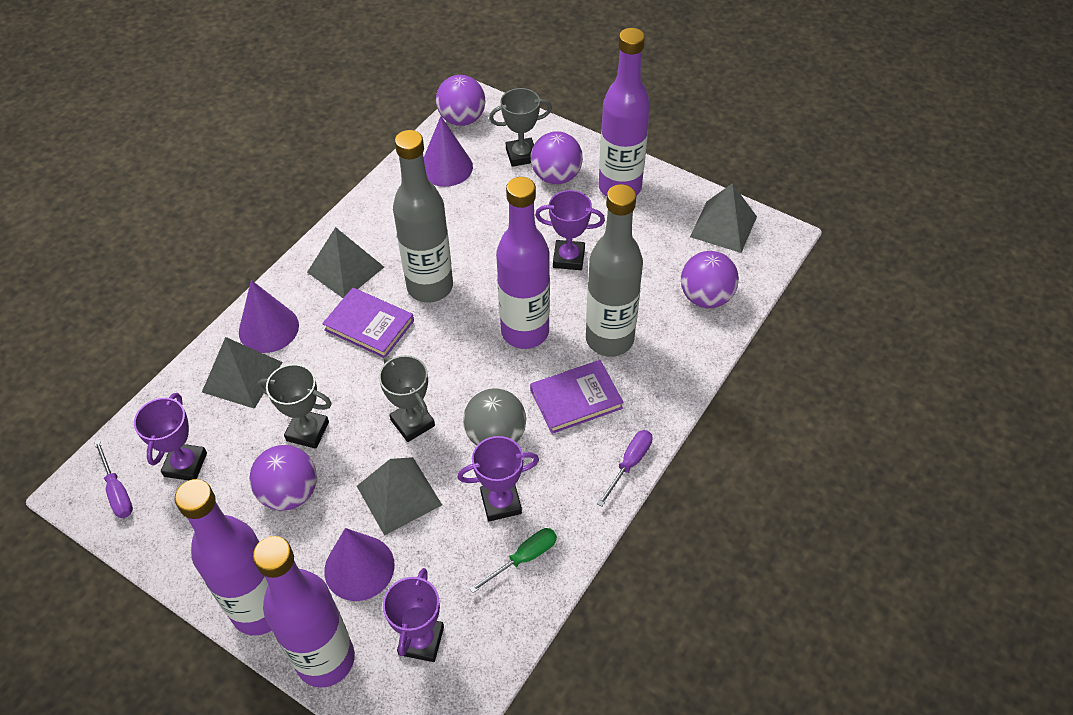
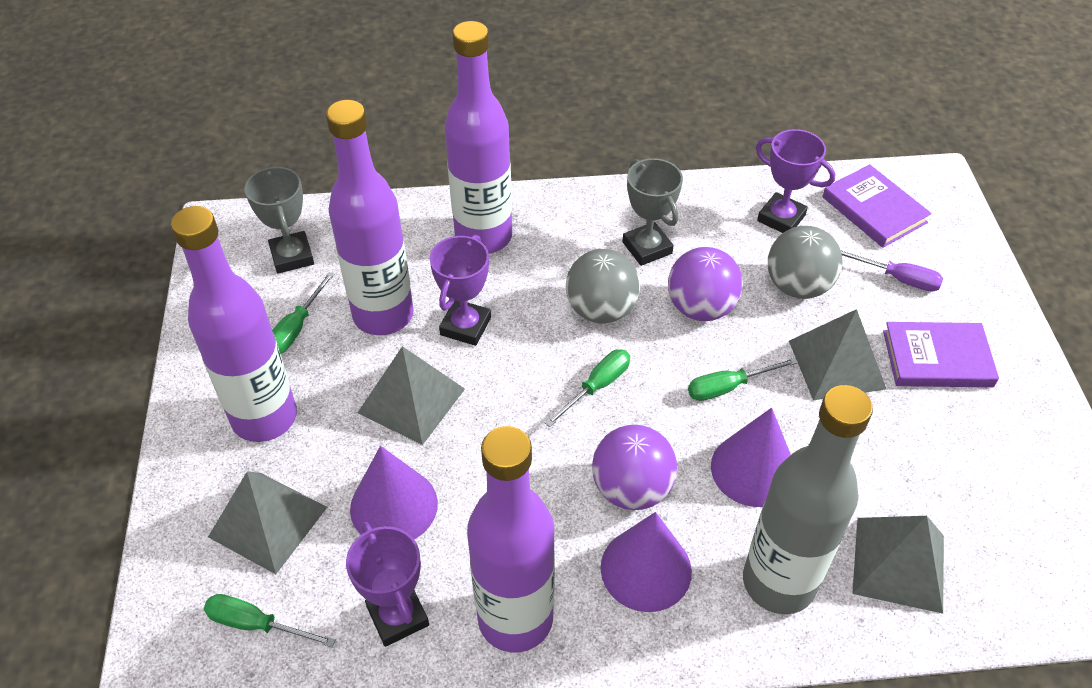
green screwdriver: 1 -> 4
grey ball: 1 -> 2
grey bottle: 2 -> 1
grey trophy: 3 -> 2
purple ball: 4 -> 2
purple screwdriver: 2 -> 1
purple trophy: 4 -> 3

